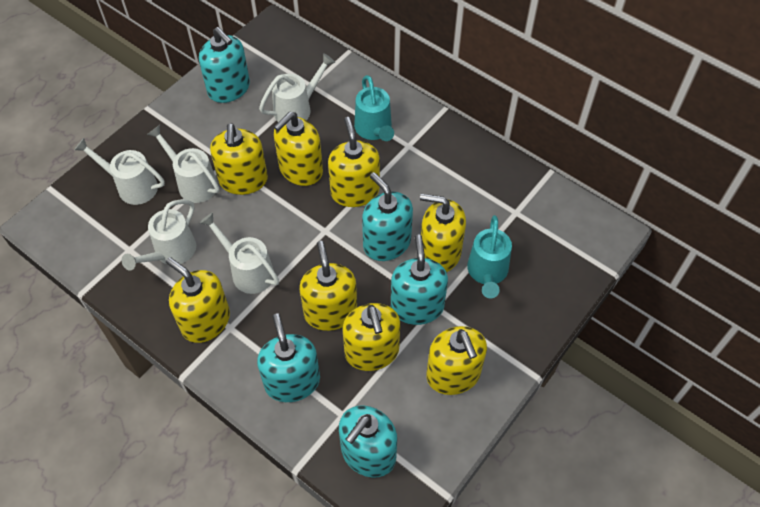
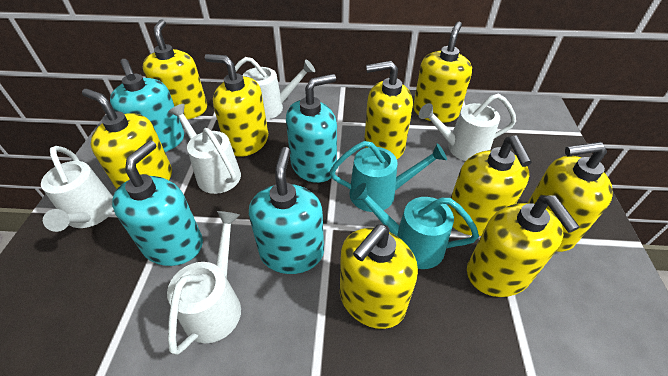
turquoise soap dispenser: 5 -> 4
yellow soap dispenser: 8 -> 9

